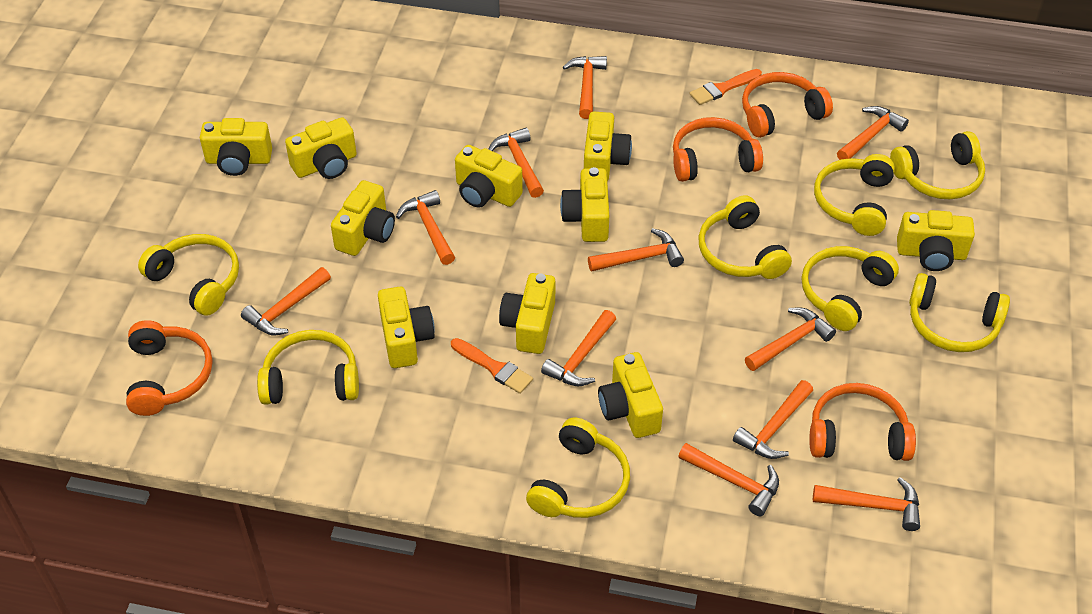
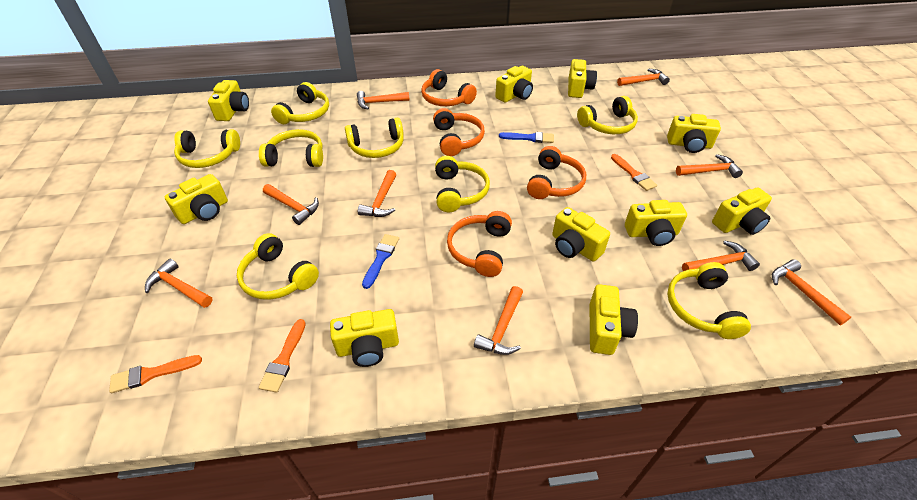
blue brush: 0 -> 2
orange brush: 2 -> 3
orange hammer: 11 -> 9

